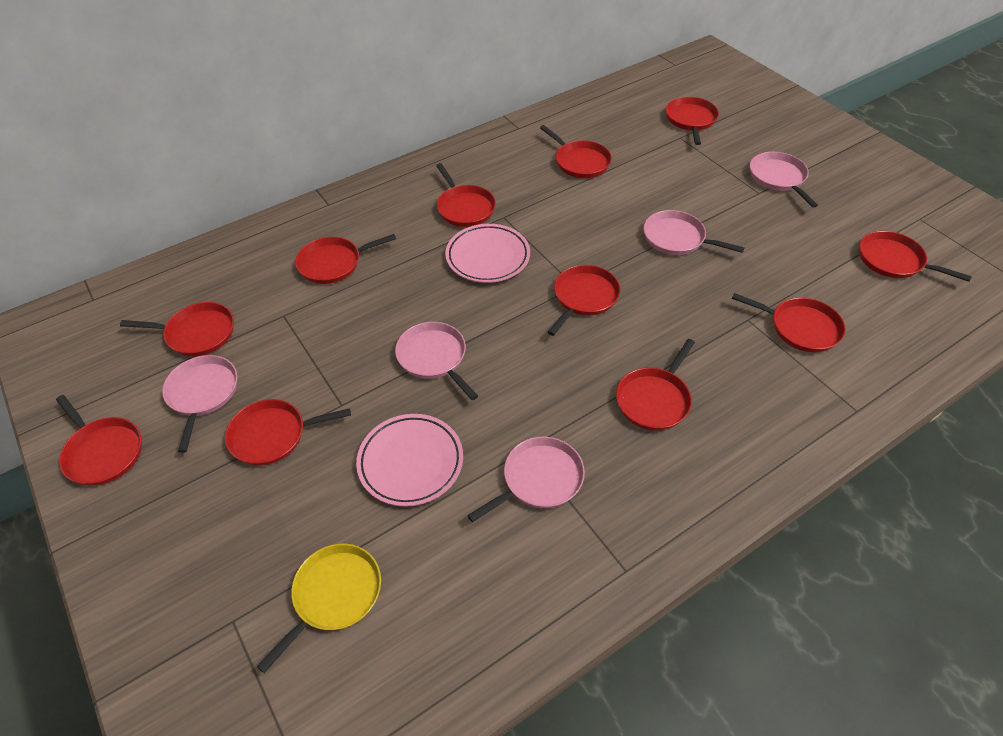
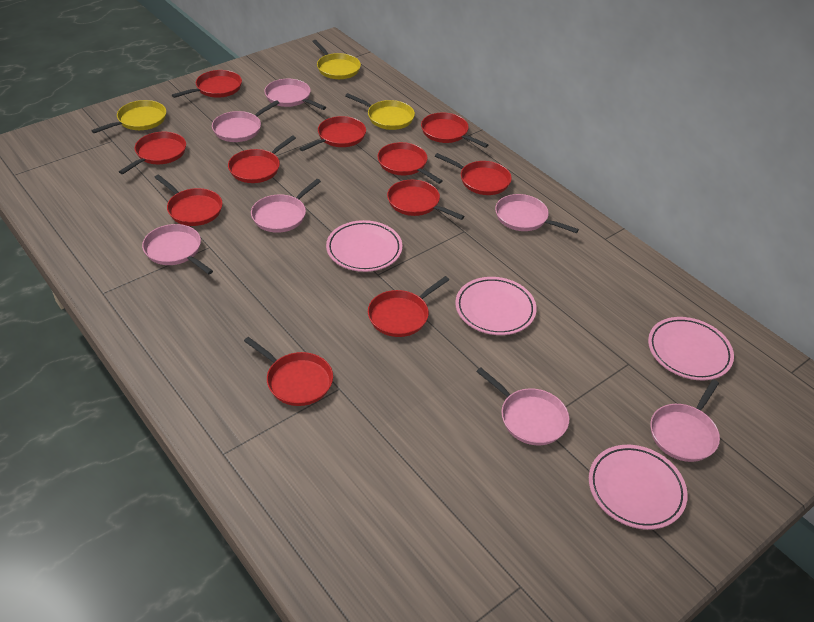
pink pan: 5 -> 7
pink plate: 2 -> 4
yellow pan: 1 -> 3

